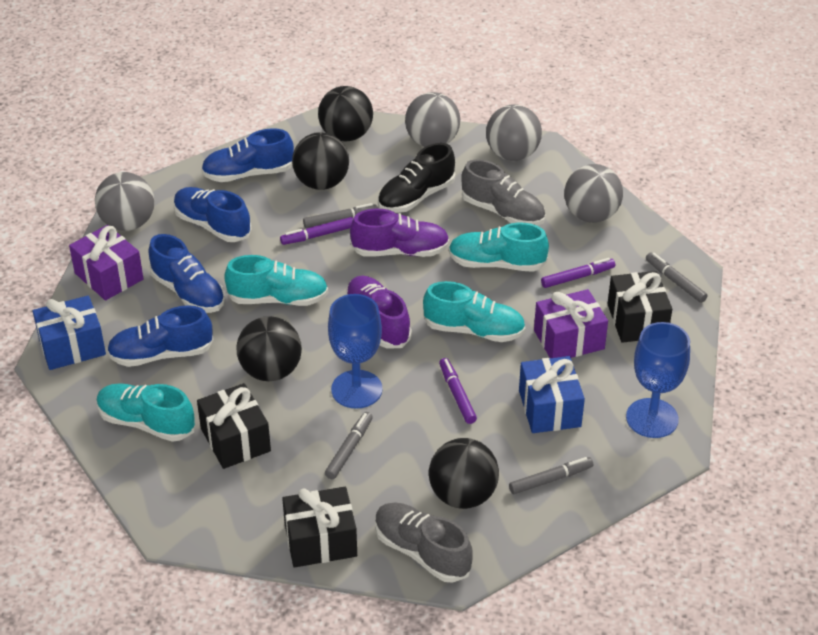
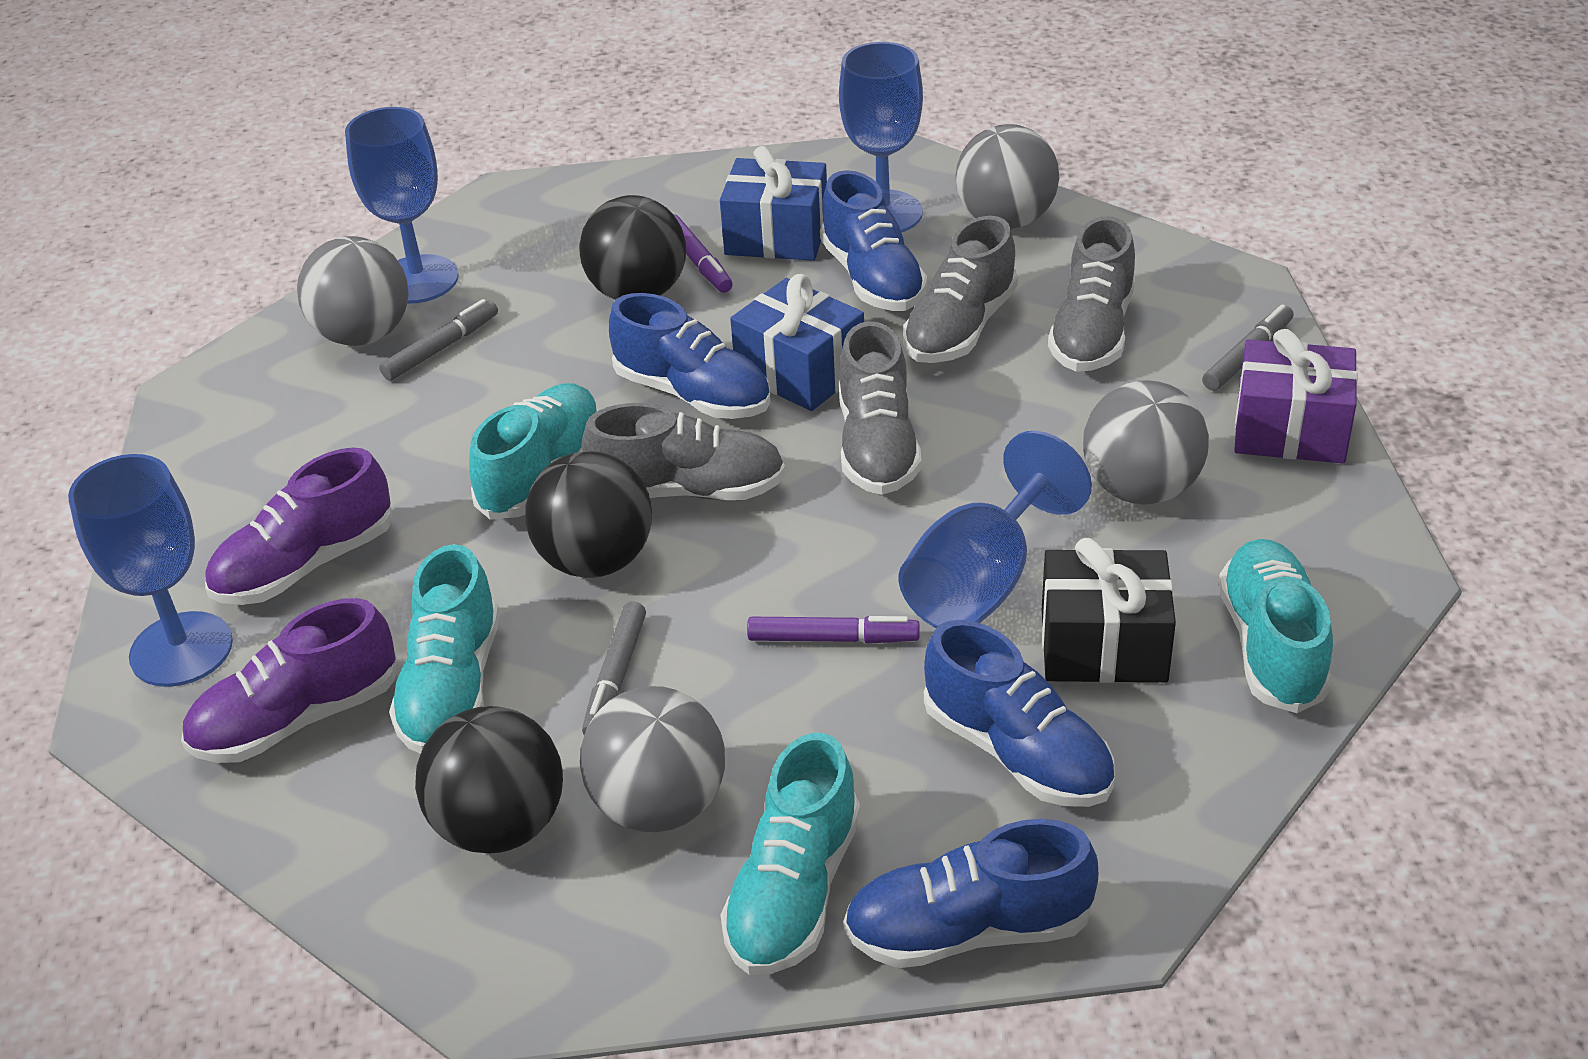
black ball: 4 -> 3
black gift: 3 -> 1
black shoe: 1 -> 0
blue goblet: 2 -> 4
grey marker: 4 -> 3
grey shoe: 2 -> 4
purple gift: 2 -> 1
purple marker: 3 -> 2

